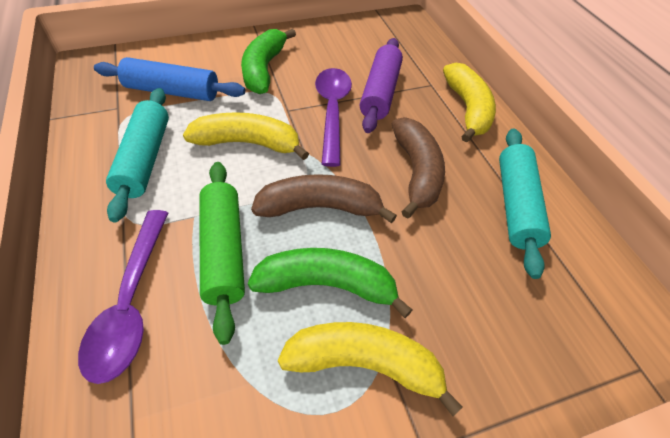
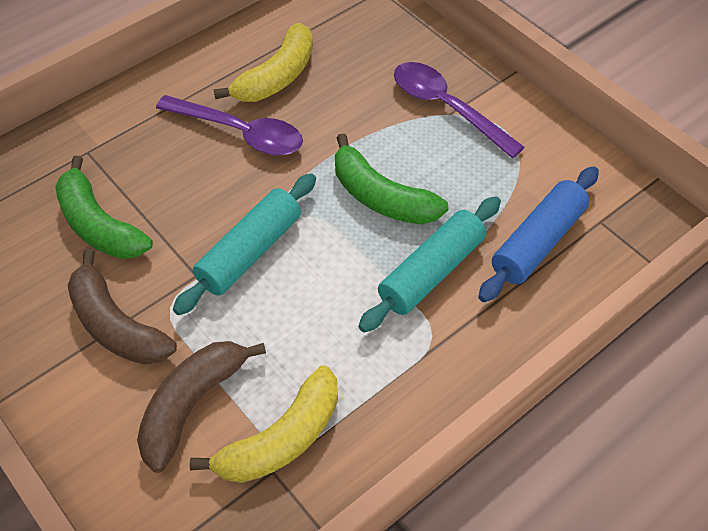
green rolling pin: 1 -> 0
purple rolling pin: 1 -> 0
yellow banana: 3 -> 2

